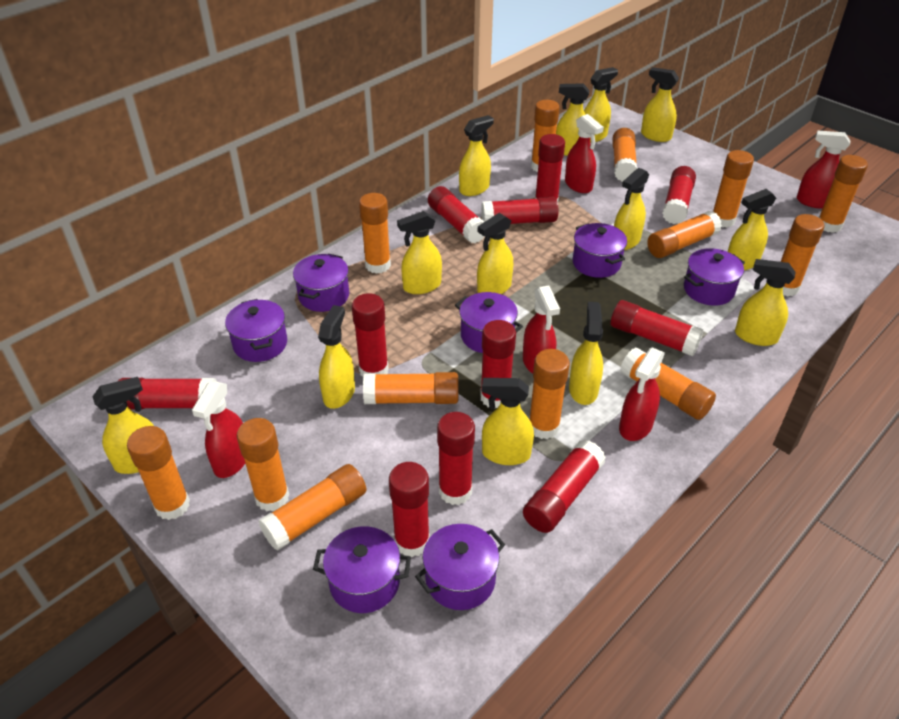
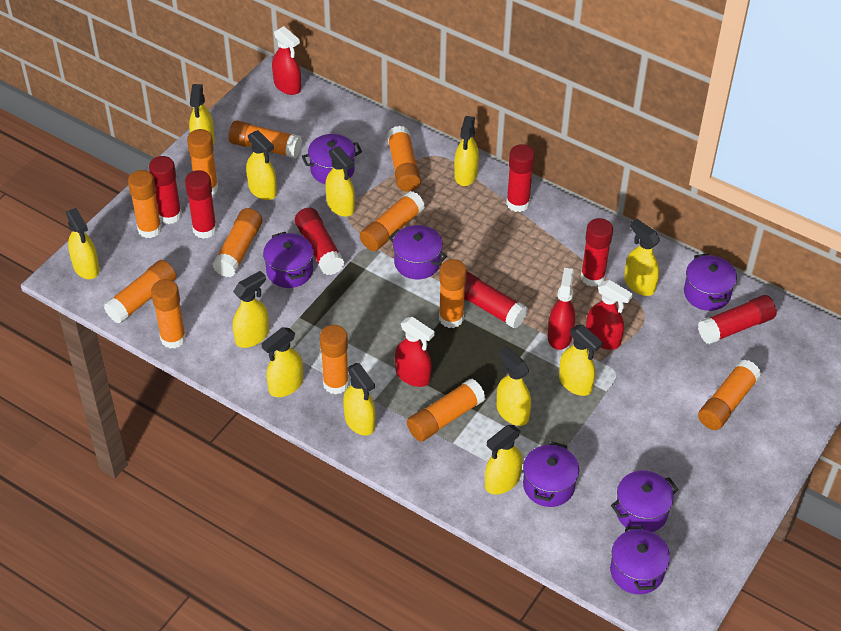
orange glue stick: 13 -> 12
red glue stick: 11 -> 7
red spray bottle: 5 -> 4
yellow spray bottle: 13 -> 12

